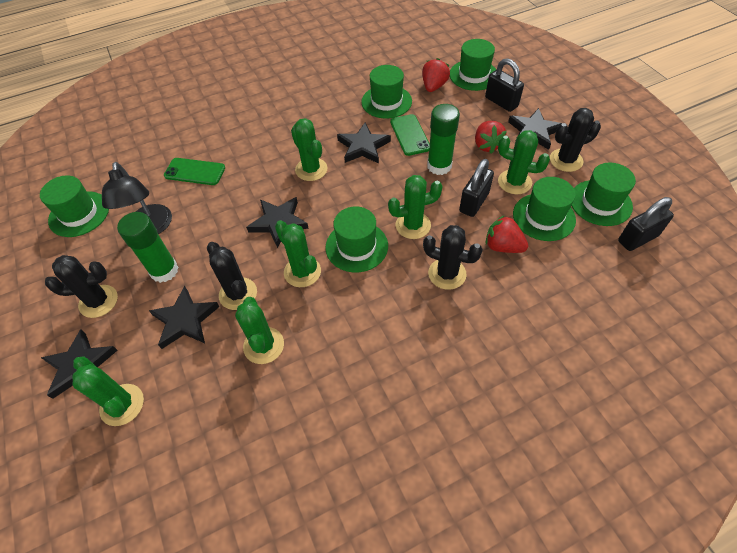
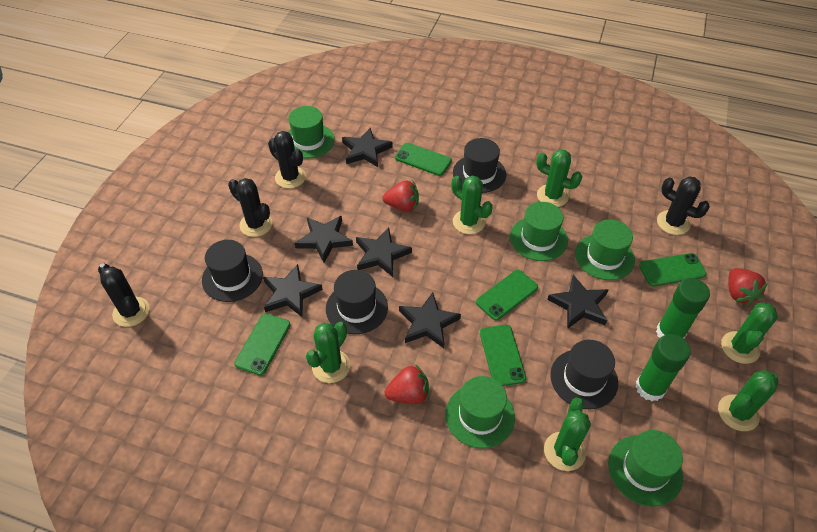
black hat: 0 -> 4
black lamp: 1 -> 0
black padlock: 3 -> 0
black star: 5 -> 6
green hat: 6 -> 5
green phone: 2 -> 5

